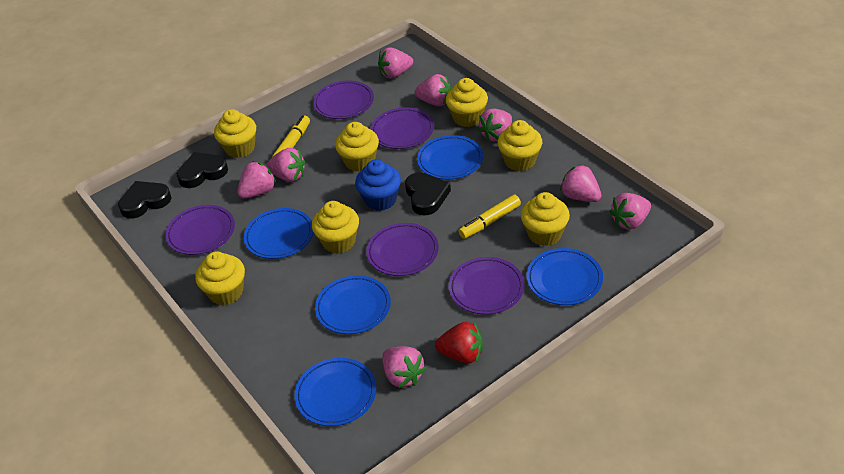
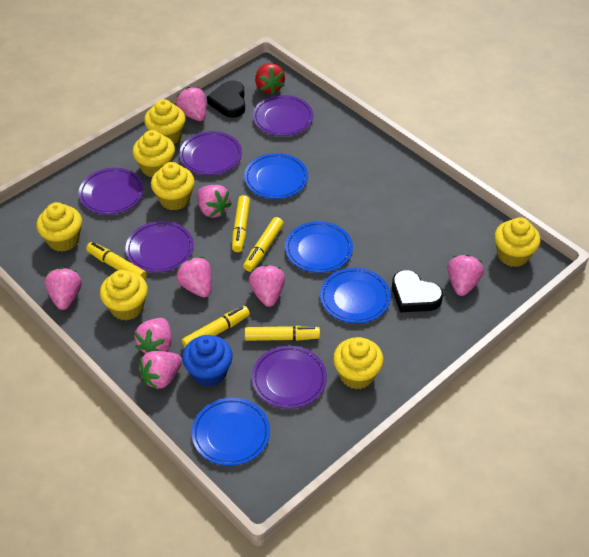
black heart: 3 -> 2
blue plate: 5 -> 4
yellow marker: 2 -> 5

